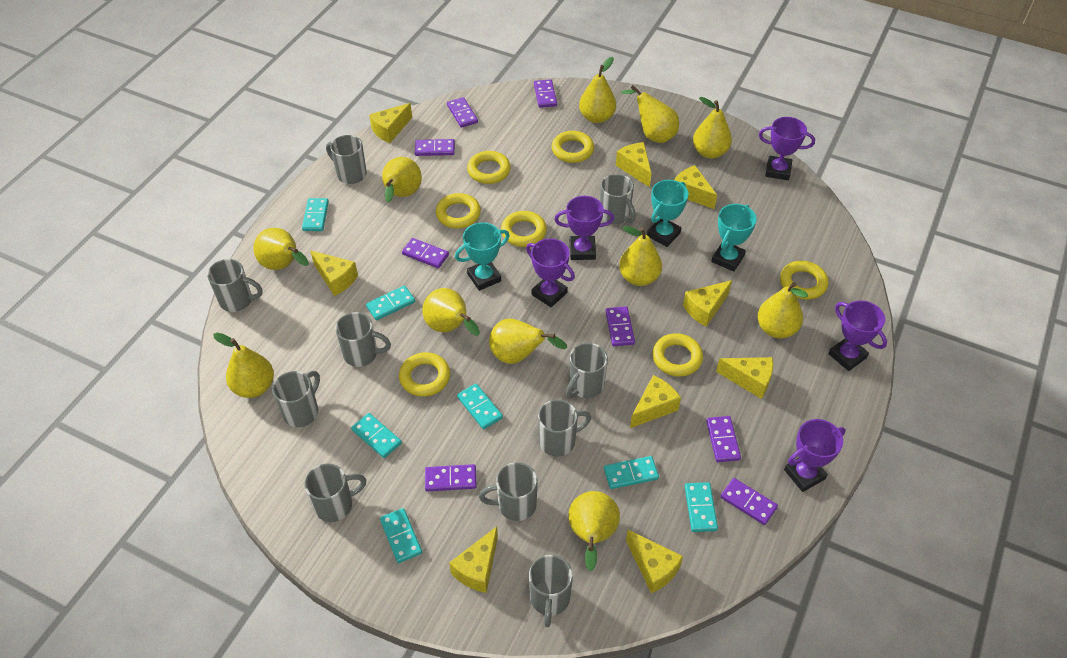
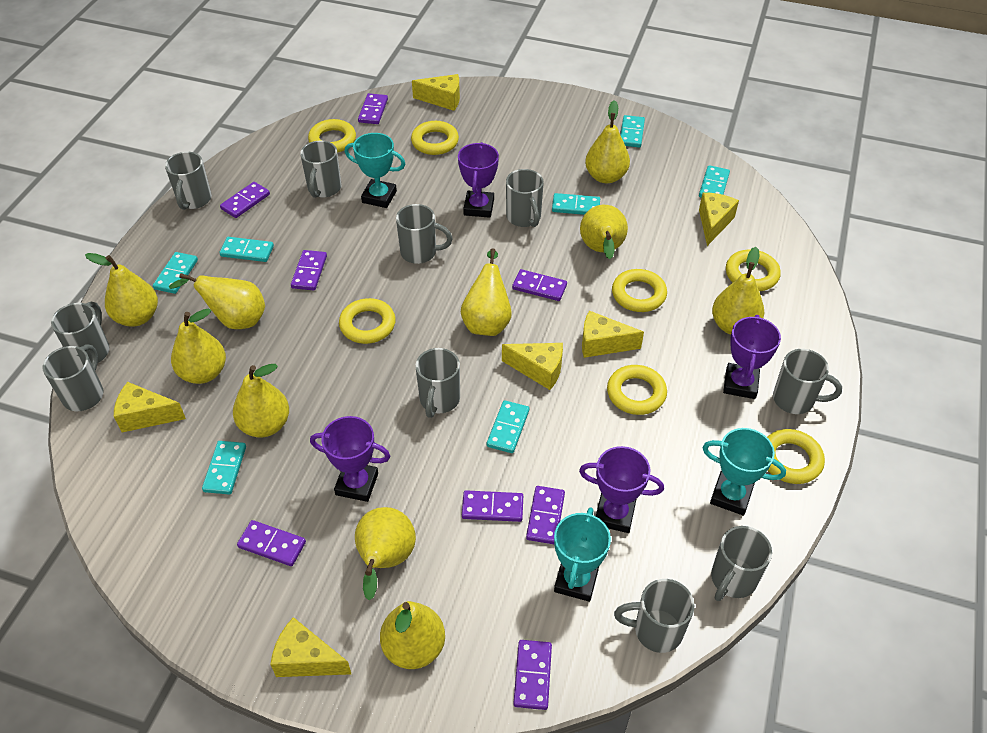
purple trophy: 5 -> 4
yellow cheese: 9 -> 6
yellow pear: 11 -> 10

